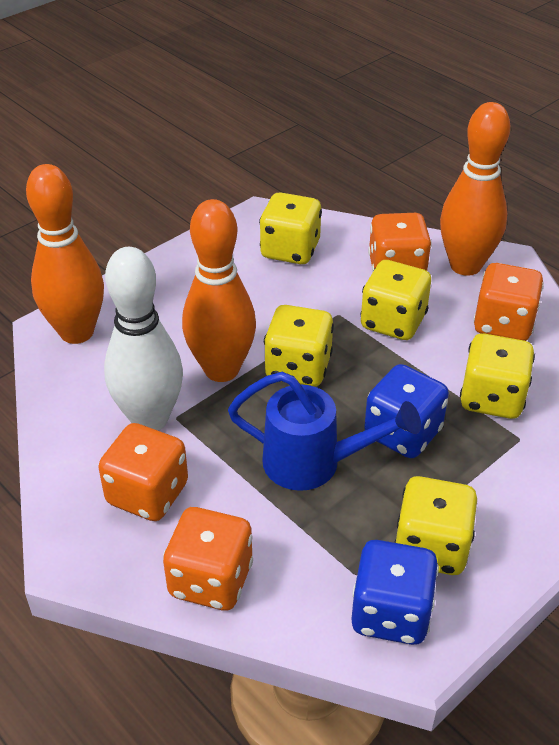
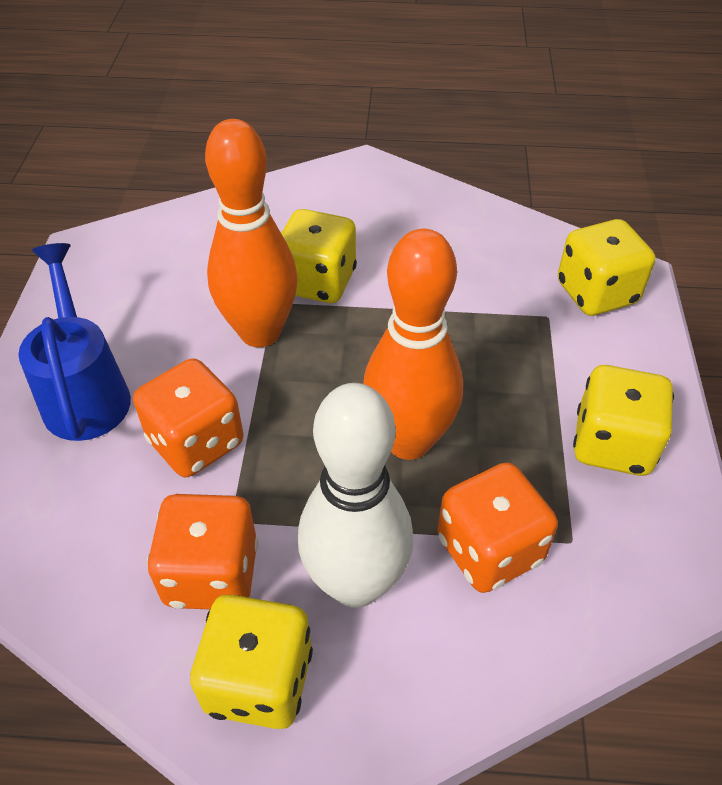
blue dice: 2 -> 0
orange bowling pin: 3 -> 2
orange dice: 4 -> 3
yellow dice: 5 -> 4

